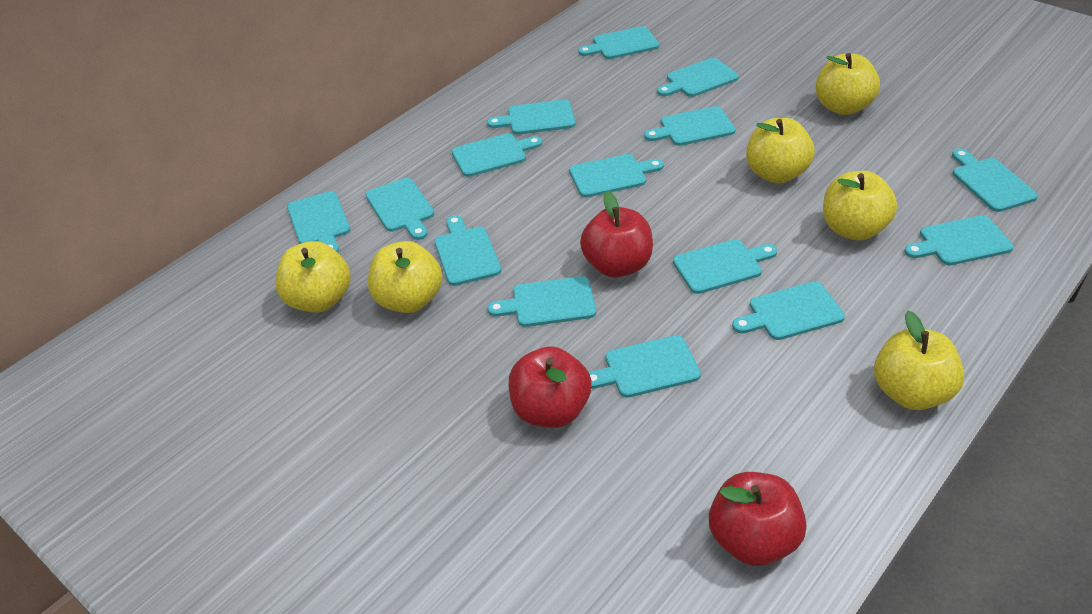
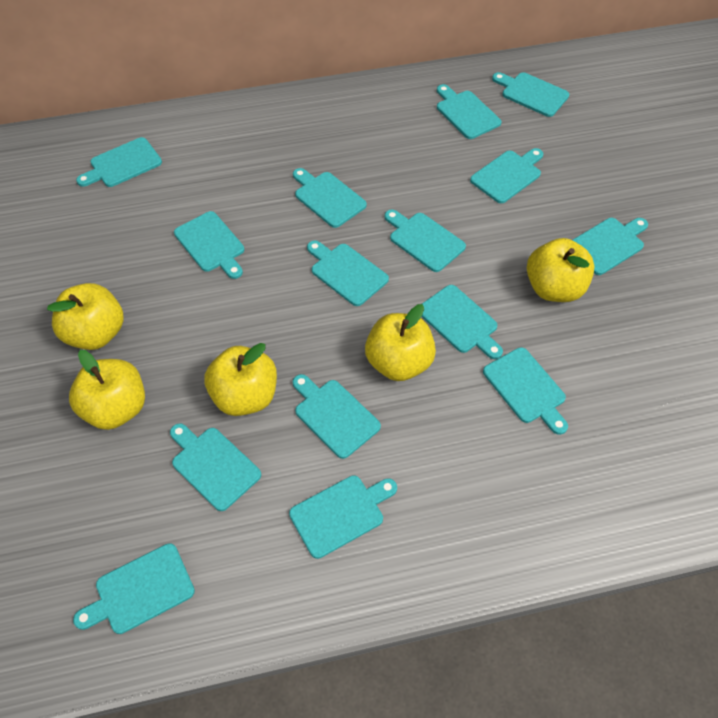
red apple: 3 -> 0
yellow apple: 6 -> 5

